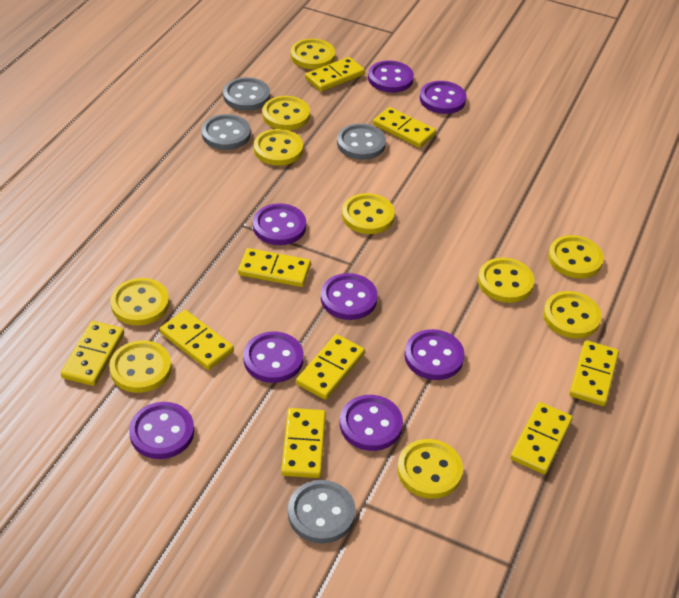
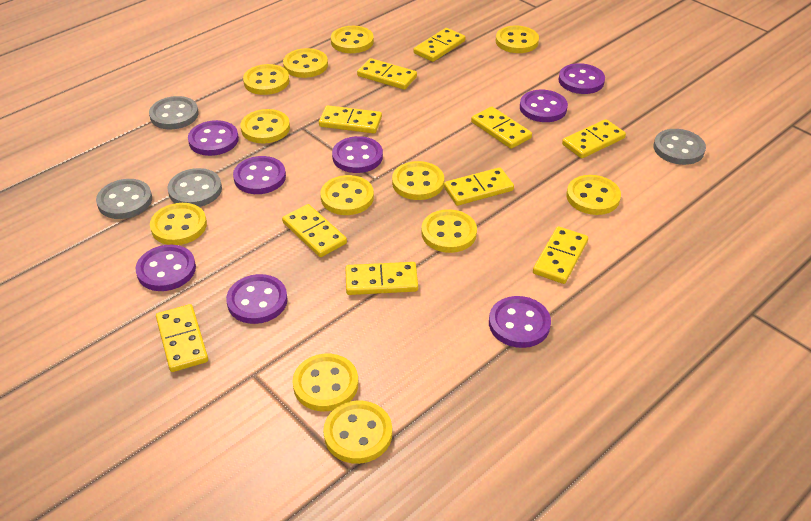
yellow button: 10 -> 12
yellow domino: 9 -> 10

